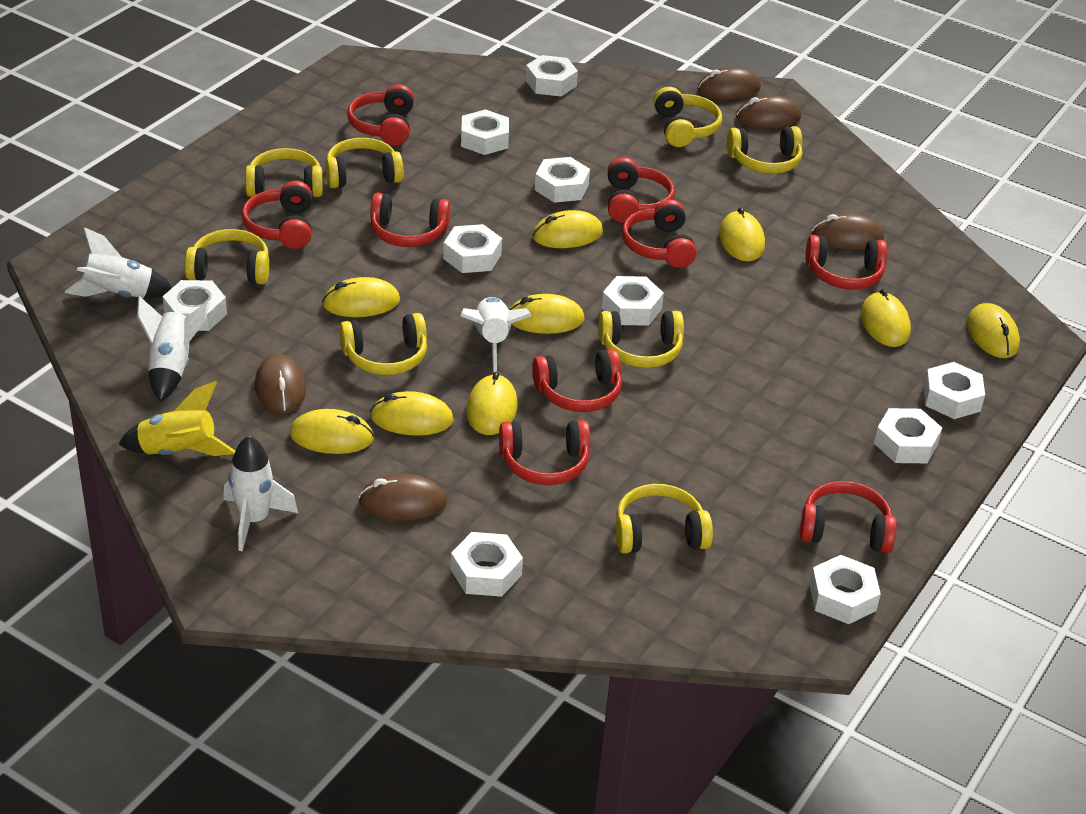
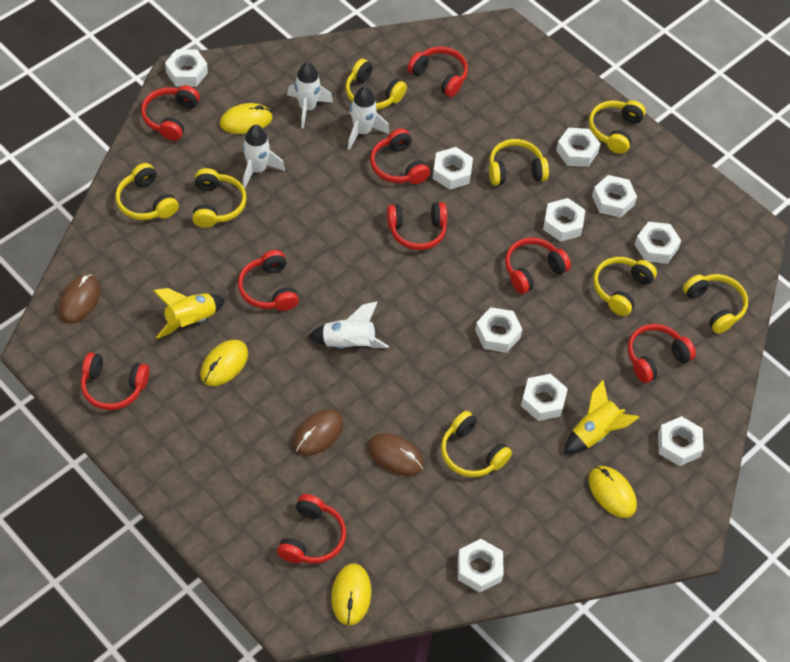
brown mouse: 5 -> 3
yellow mouse: 9 -> 4
yellow rocket: 1 -> 2

